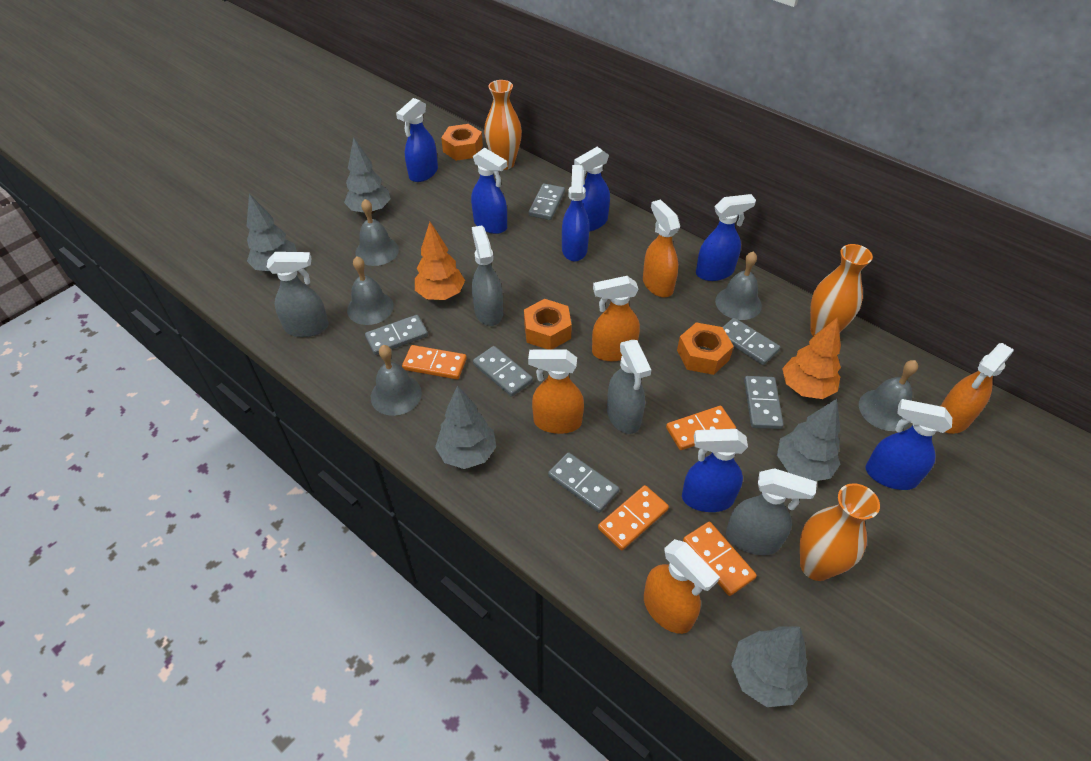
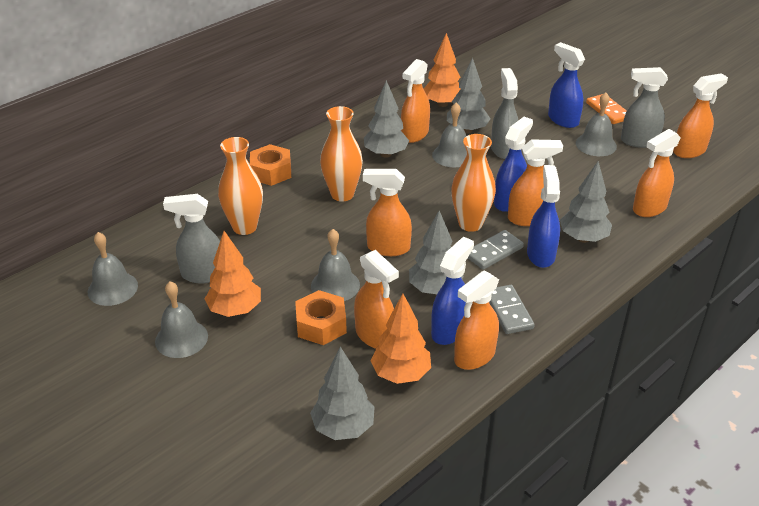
blue spray bottle: 7 -> 4
grey domino: 6 -> 2
grey spray bottle: 4 -> 3
orange domino: 4 -> 1
orange nut: 3 -> 2
orange spray bottle: 5 -> 7
orange tree: 2 -> 3

